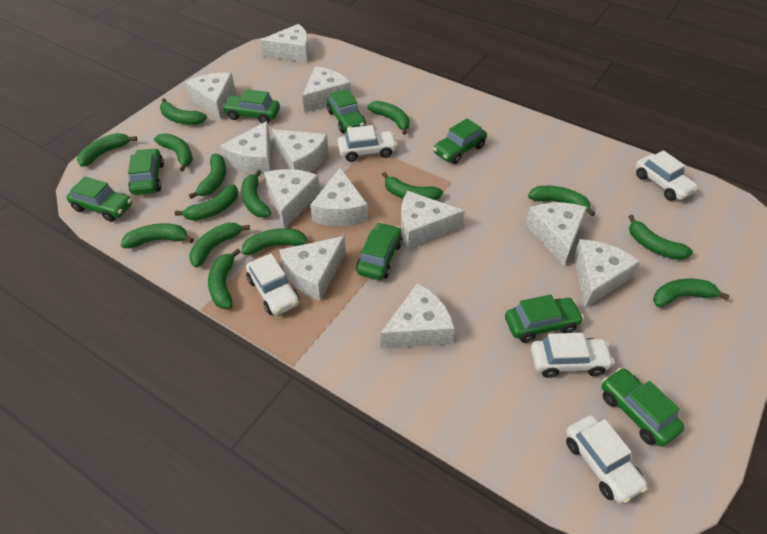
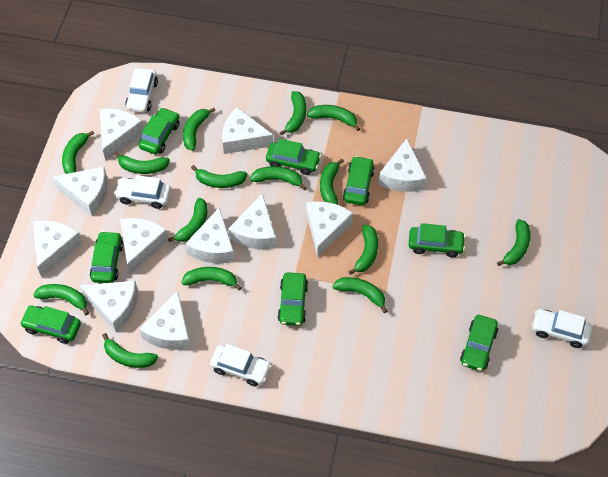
white car: 5 -> 4
white cheese: 12 -> 11

